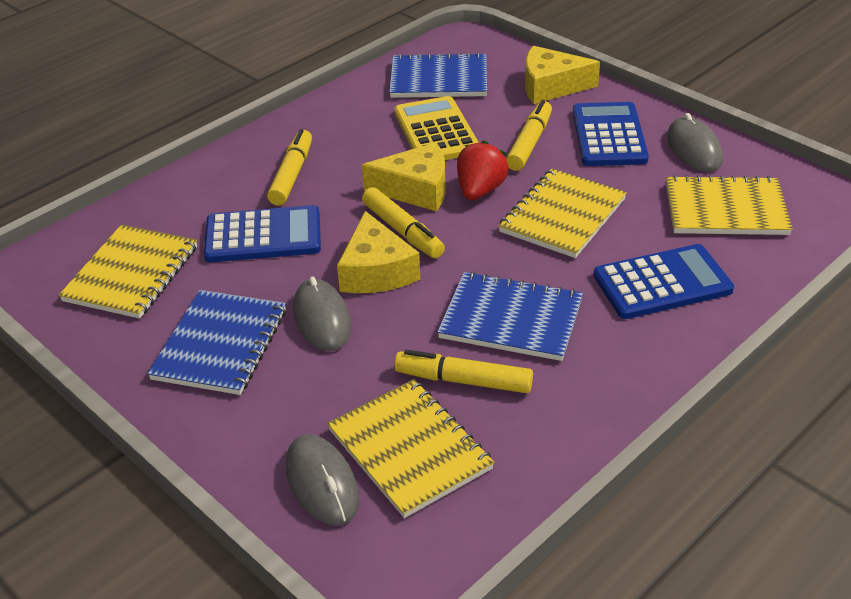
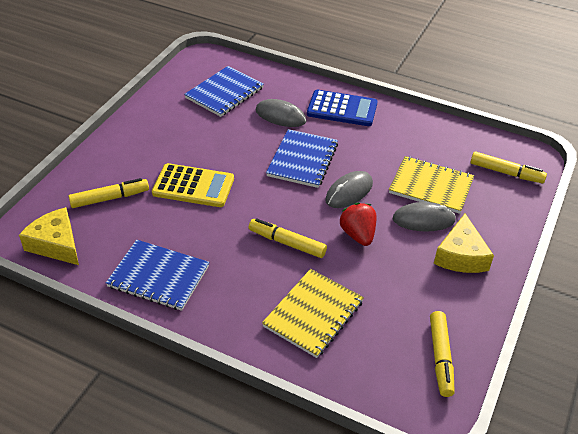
blue calculator: 3 -> 1
yellow cheese: 3 -> 2
yellow notebook: 4 -> 2

